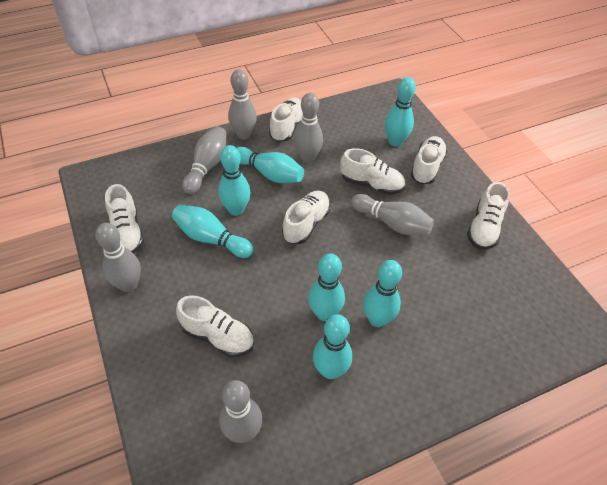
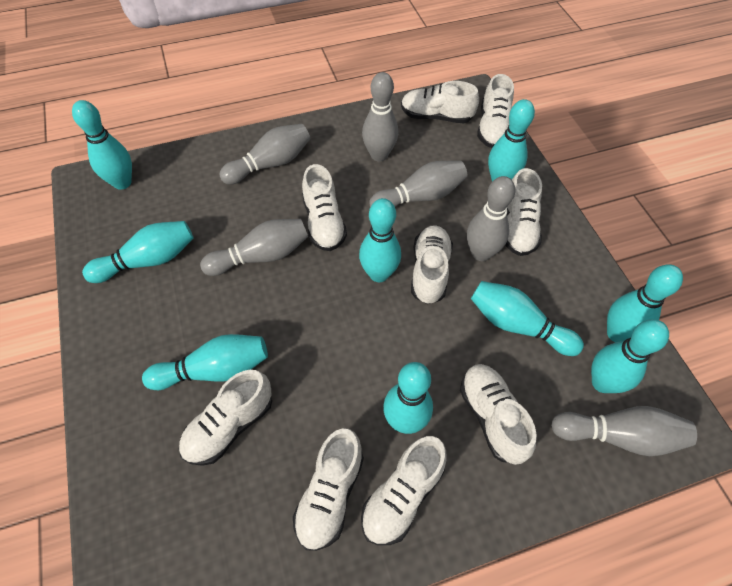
turquoise bowling pin: 7 -> 9
white shoe: 7 -> 9

